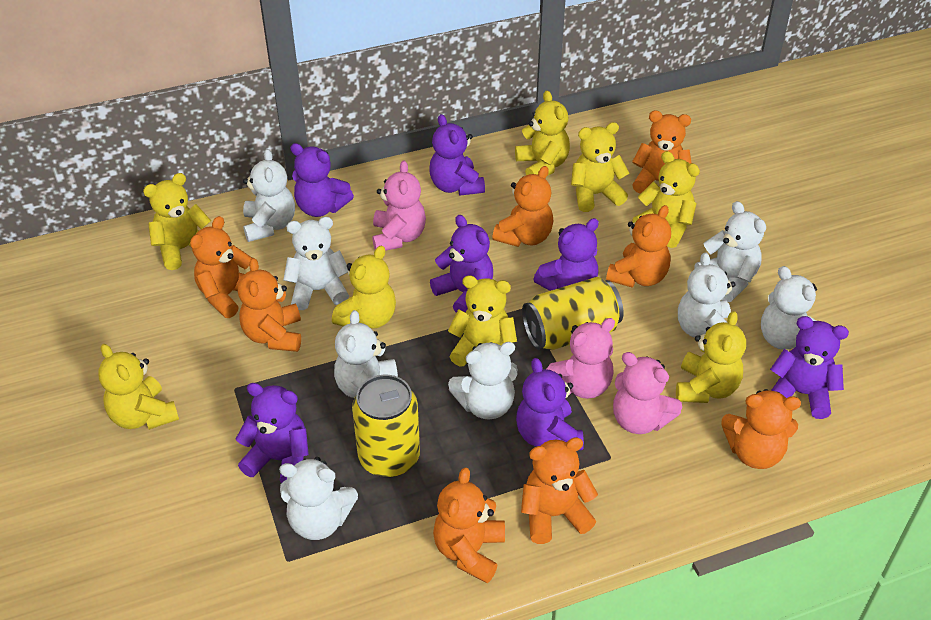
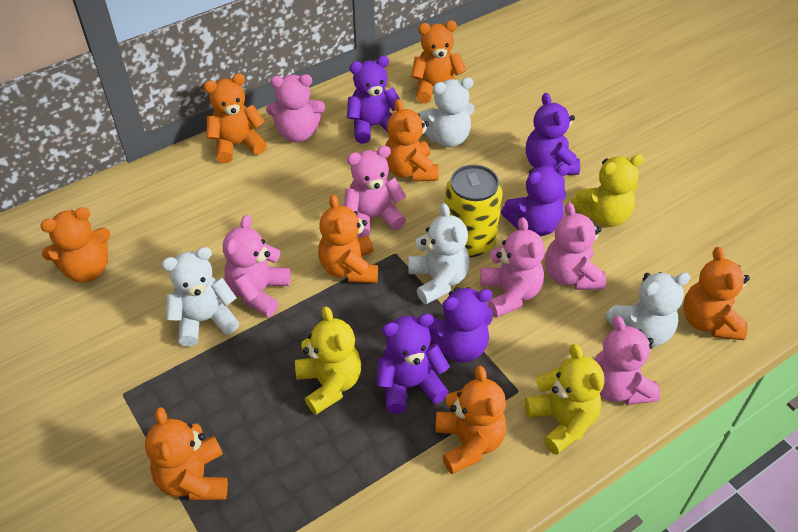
pink teddy bear: 3 -> 6
purple teddy bear: 7 -> 5
white teddy bear: 8 -> 4
yellow can: 2 -> 1
yellow teddy bear: 8 -> 3

